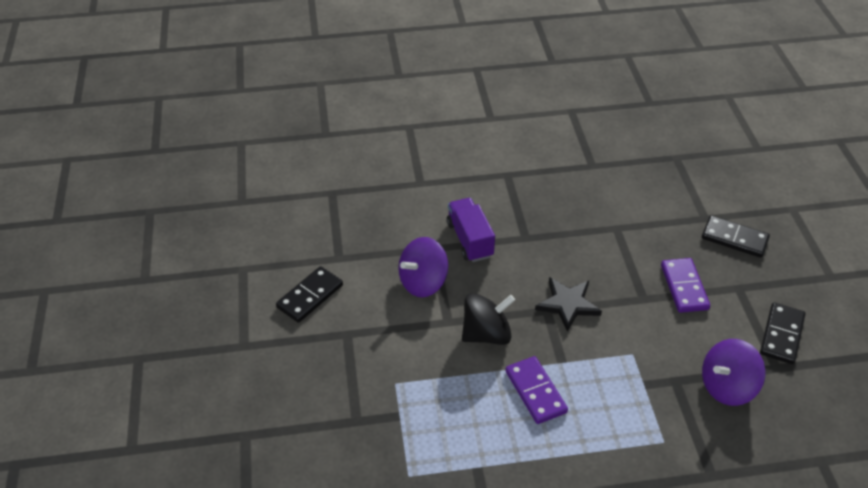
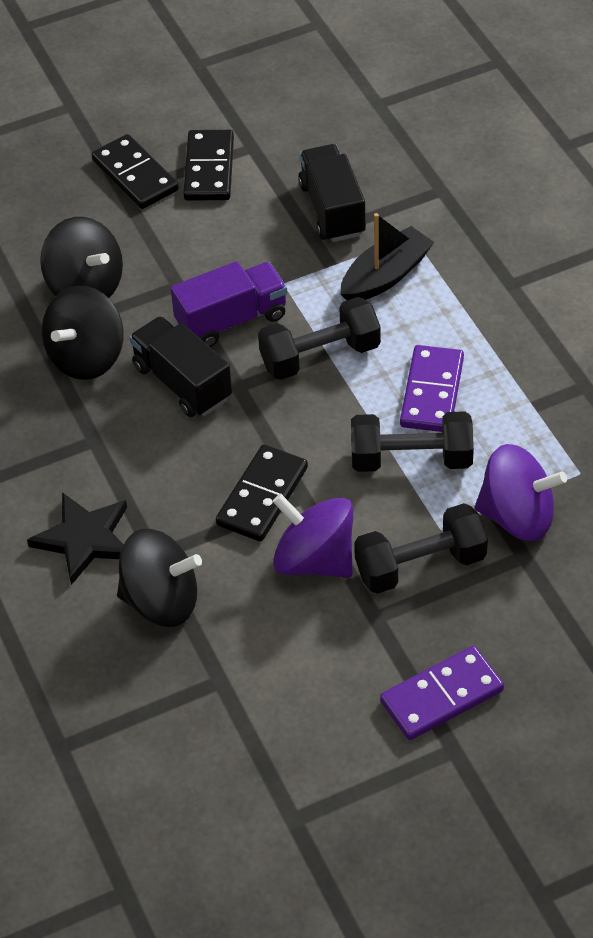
black boat: 0 -> 1
black dumbbell: 0 -> 3
black spinning top: 1 -> 3
black truck: 0 -> 2

